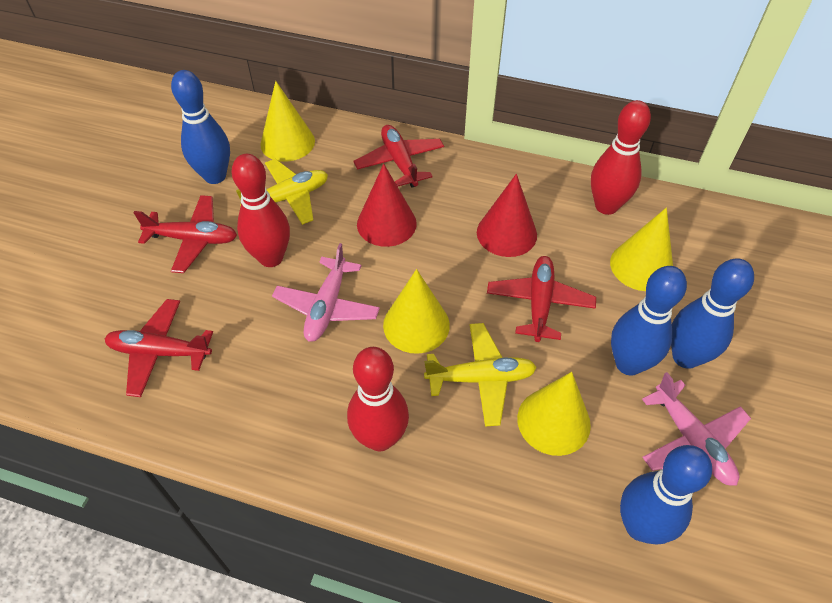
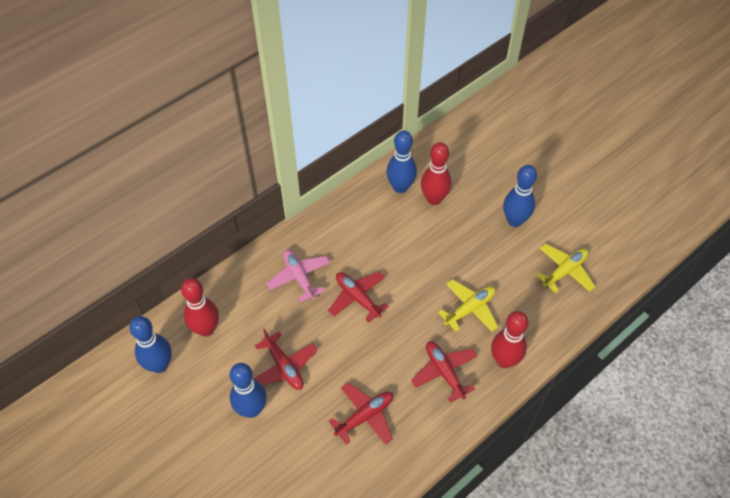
pink plane: 2 -> 1
red cone: 2 -> 0
yellow cone: 4 -> 0

